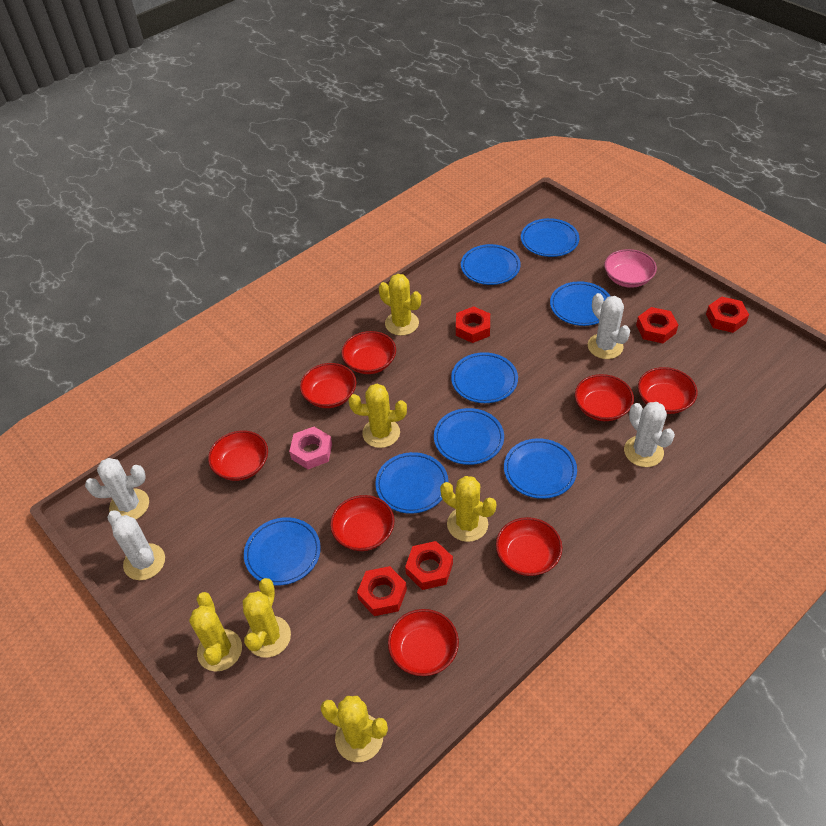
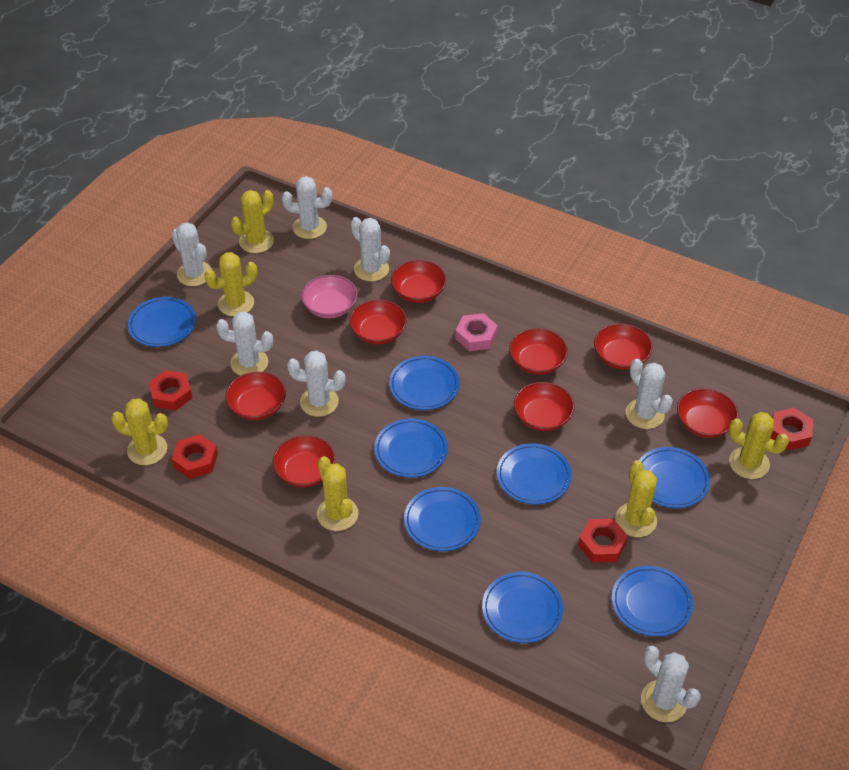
red nut: 5 -> 4
white cactus: 4 -> 7

